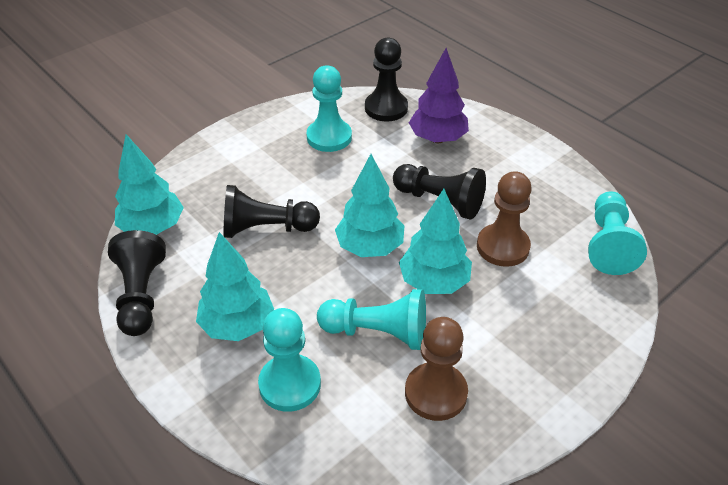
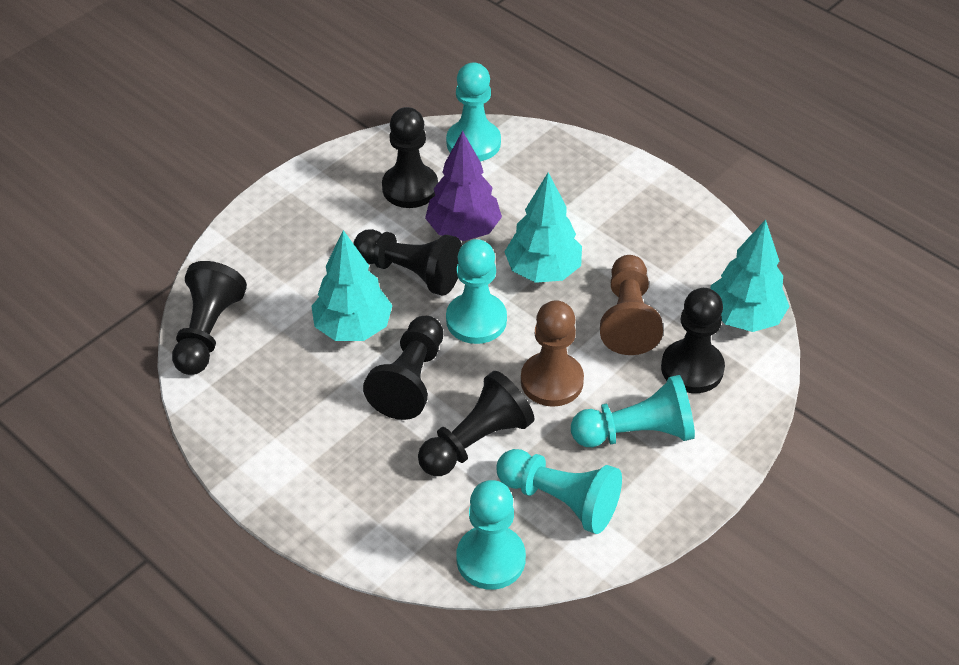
black pawn: 4 -> 6
turquoise pawn: 4 -> 5
turquoise tree: 4 -> 3

